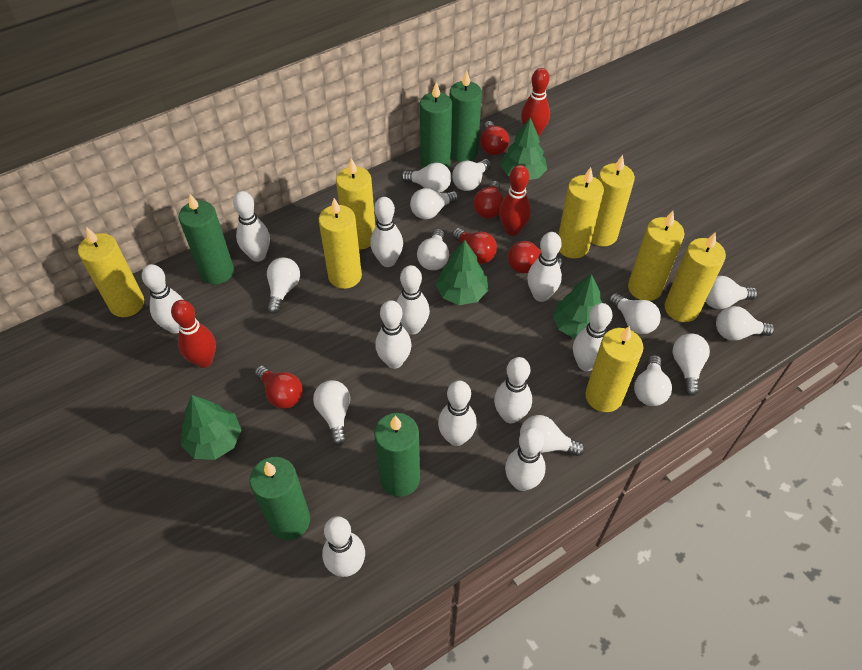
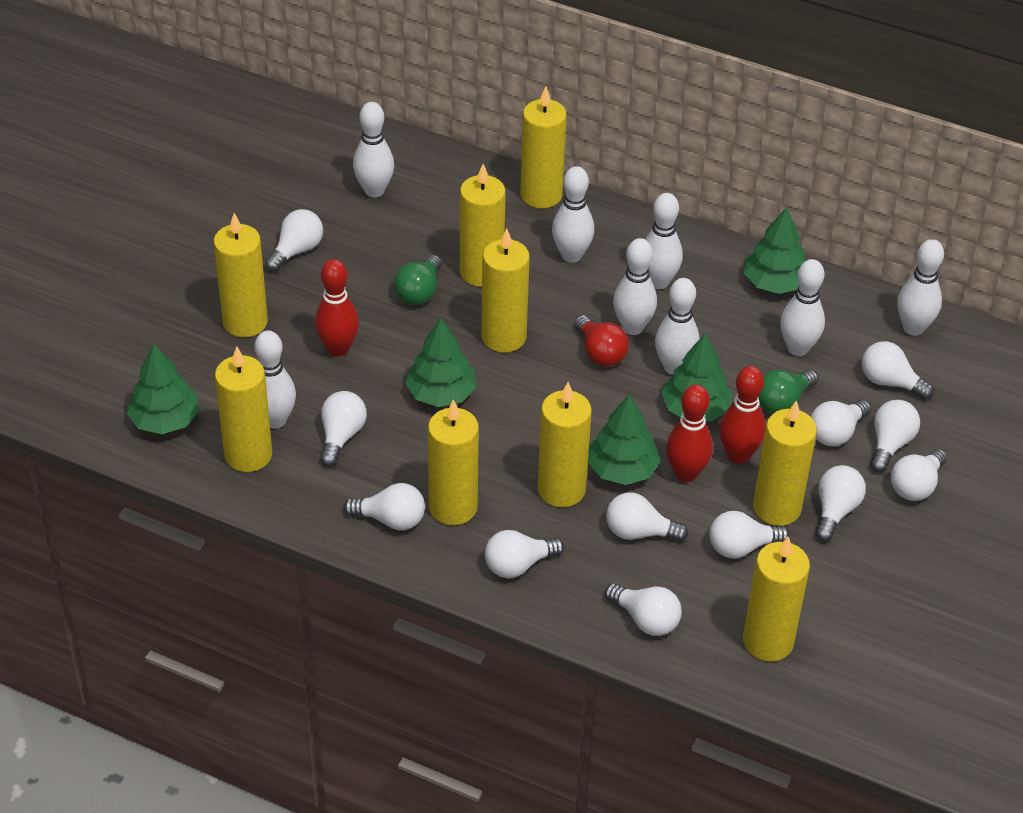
green candle: 5 -> 0
green light bulb: 0 -> 2
green tree: 4 -> 5
red light bulb: 5 -> 1
white bowling pin: 11 -> 8
yellow candle: 8 -> 9

